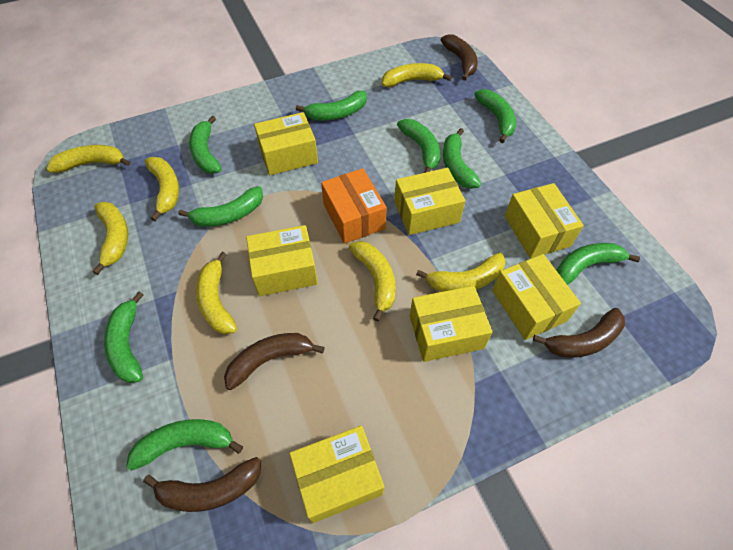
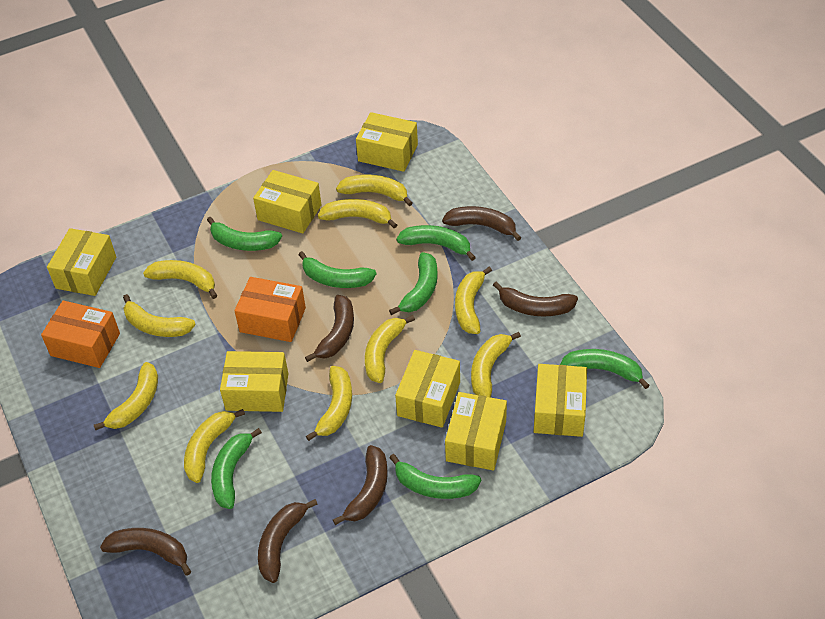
brown banana: 4 -> 6
green banana: 9 -> 7
orange box: 1 -> 2
yellow banana: 7 -> 10

